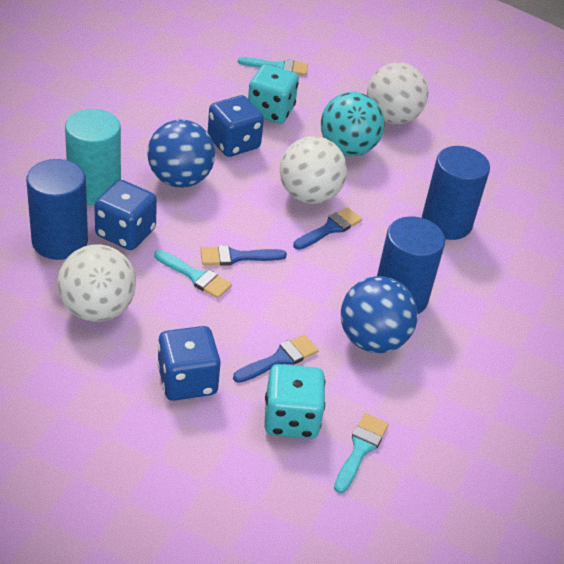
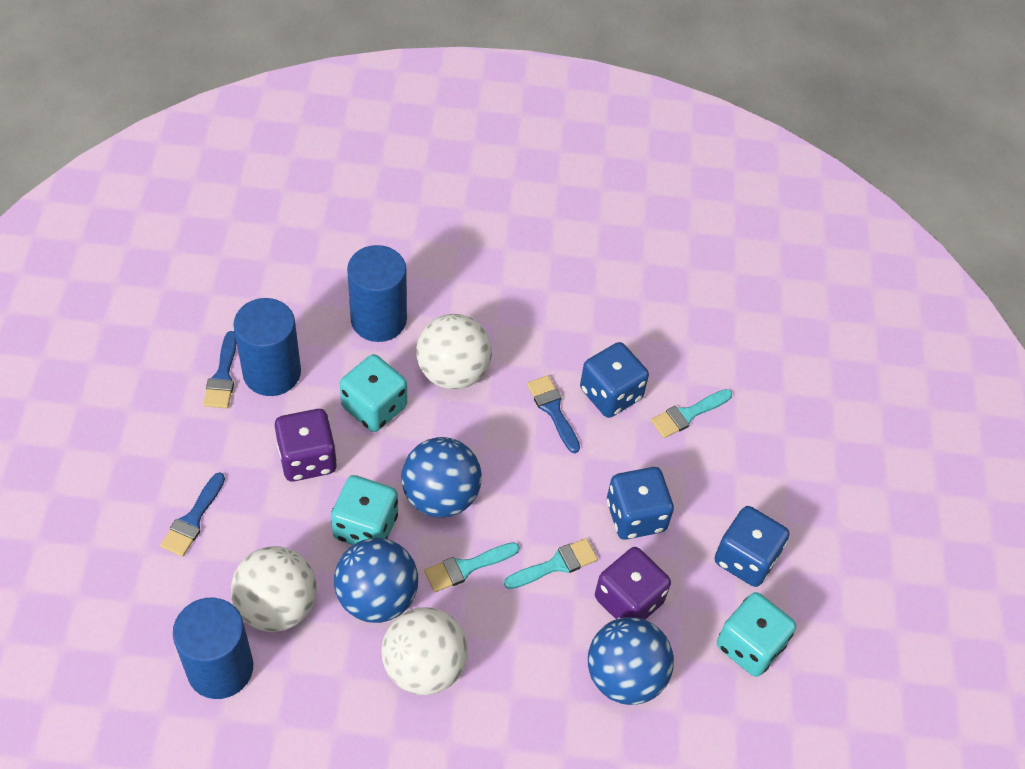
blue ball: 2 -> 3
purple dice: 0 -> 2
turquoise ball: 1 -> 0
turquoise cylinder: 1 -> 0
turquoise dice: 2 -> 3

